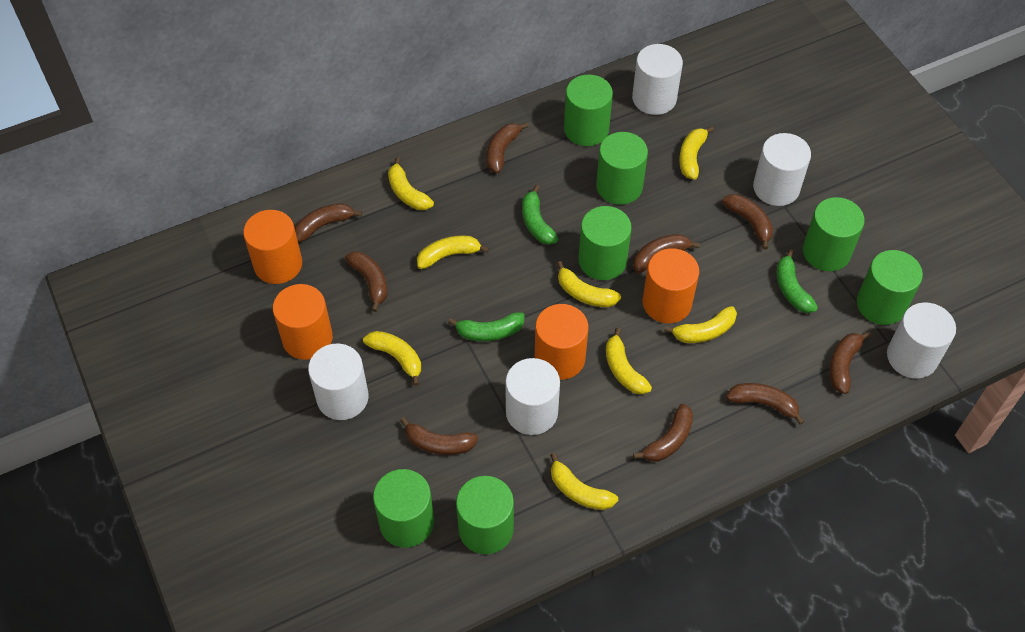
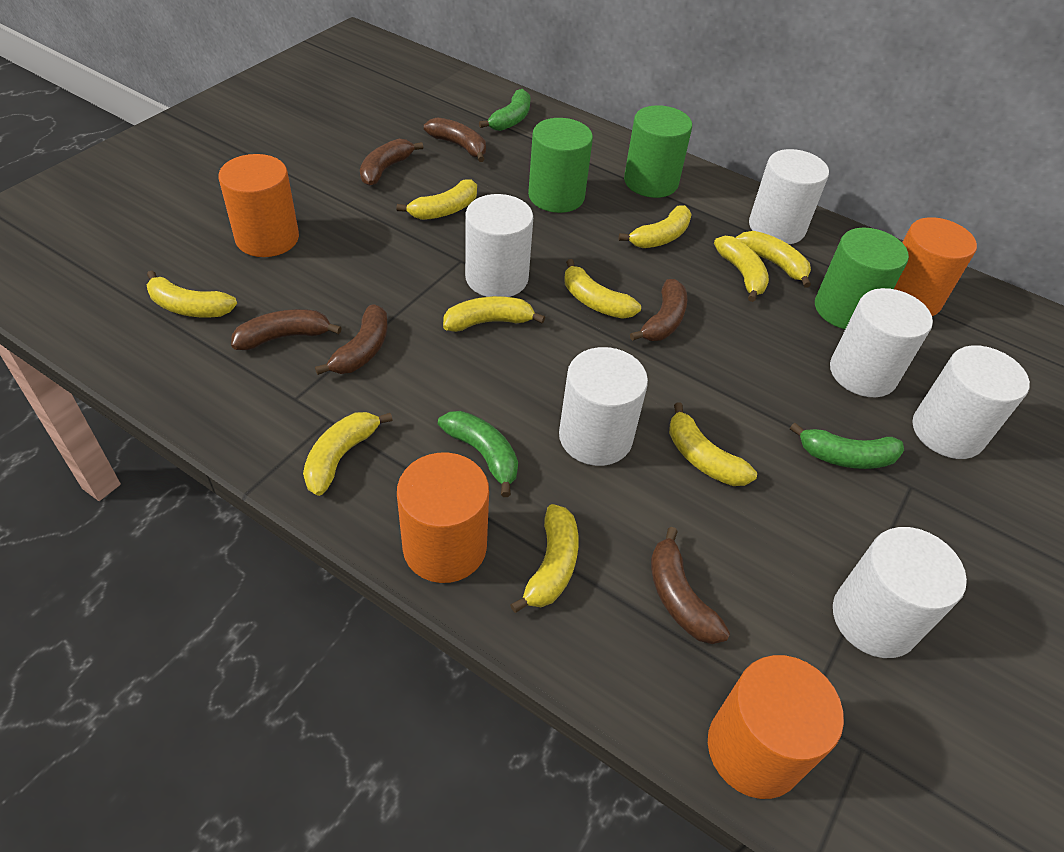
brown banana: 9 -> 6
green cylinder: 7 -> 3
white cylinder: 5 -> 6
yellow banana: 8 -> 10

